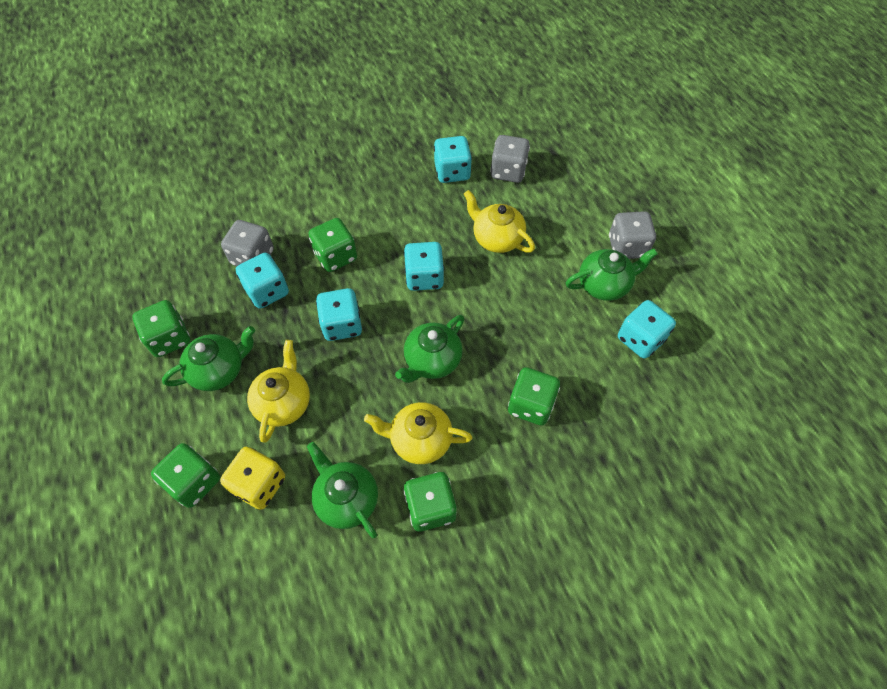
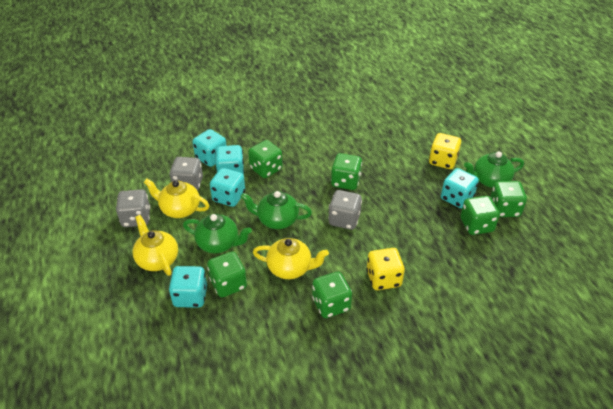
green dice: 5 -> 6
green teapot: 4 -> 3
yellow dice: 1 -> 2

